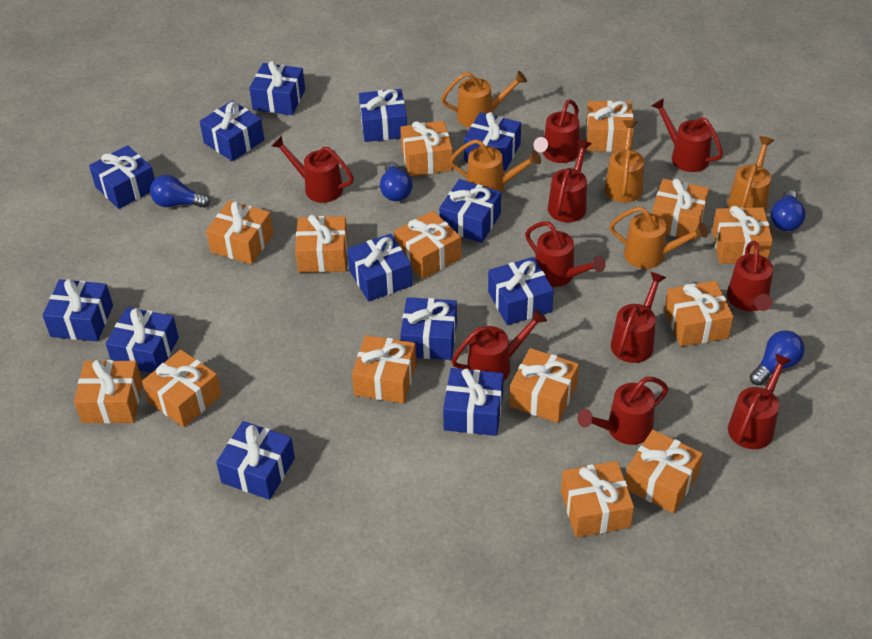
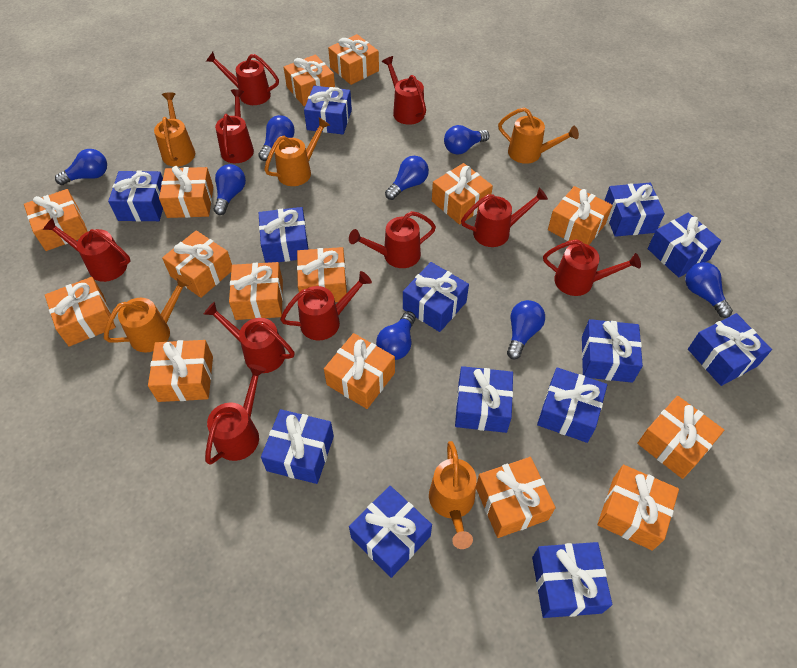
blue light bulb: 4 -> 8
orange gift: 14 -> 15

